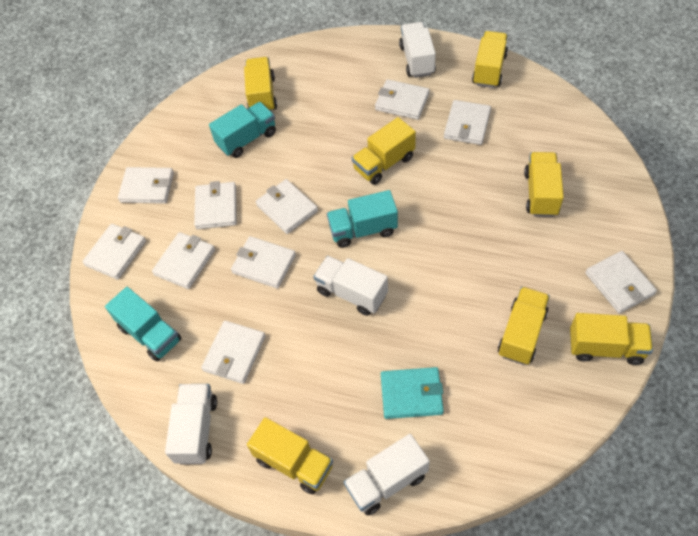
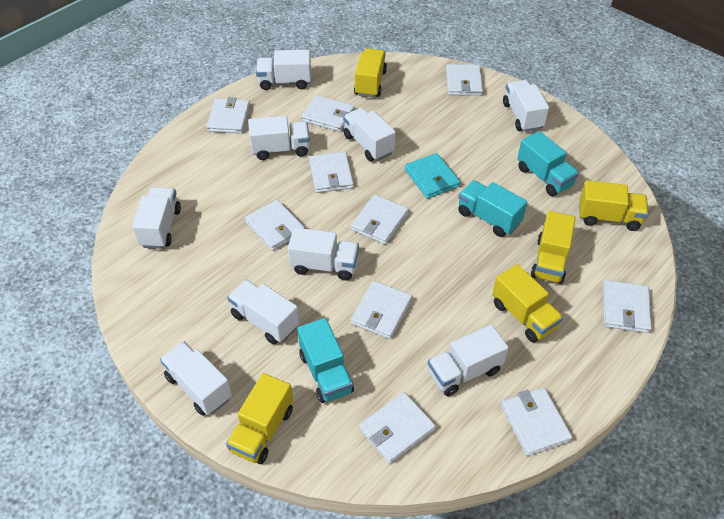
white truck: 4 -> 9
yellow truck: 7 -> 5

